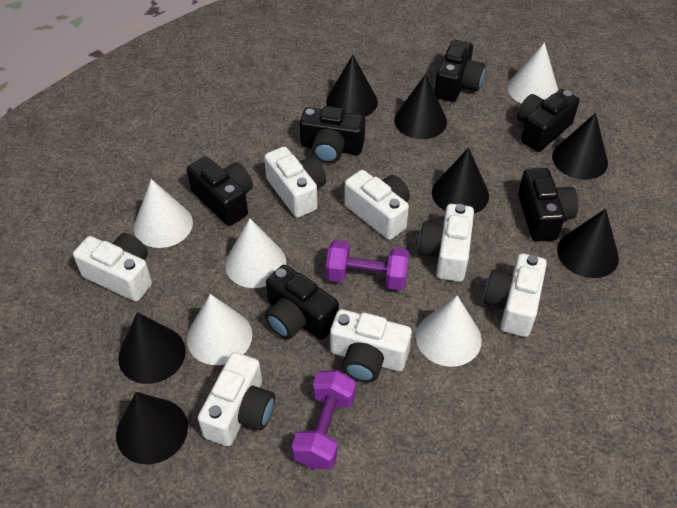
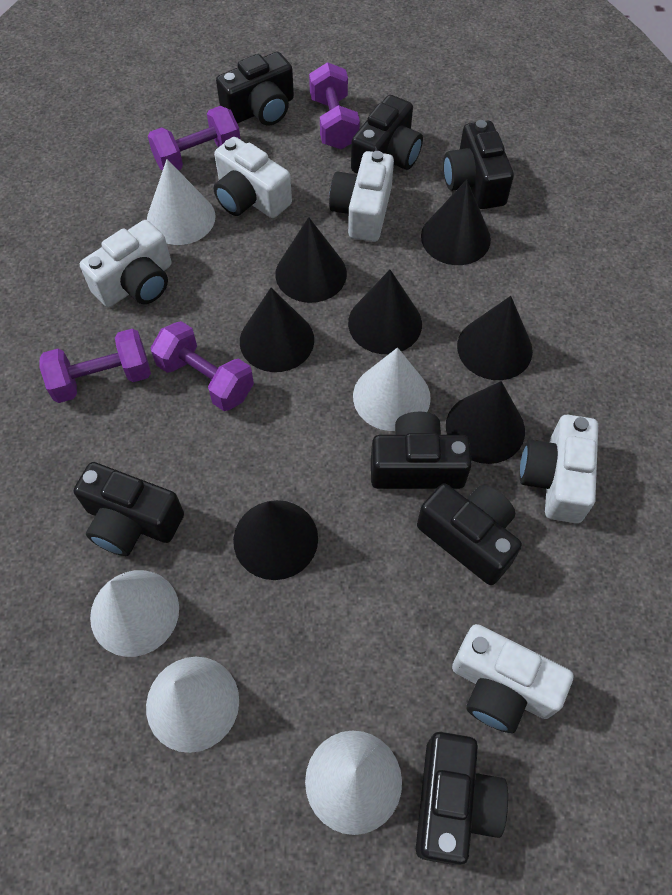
black camera: 6 -> 7
purple dumbbell: 2 -> 4
white camera: 7 -> 5

